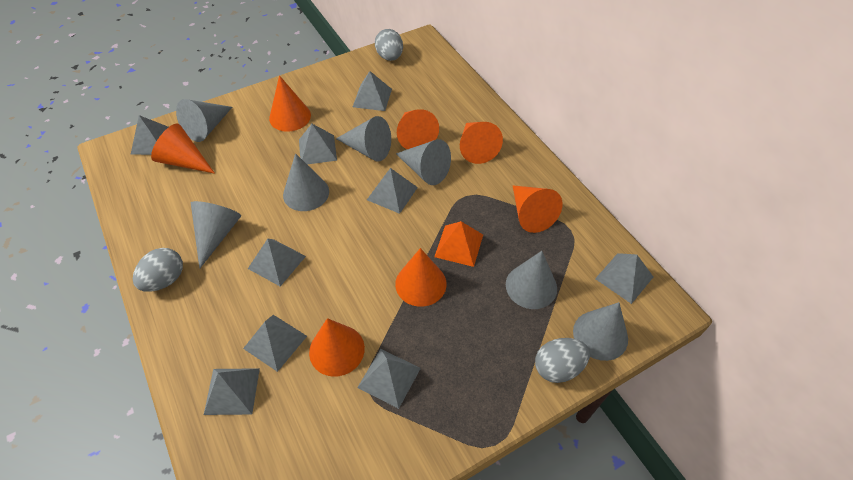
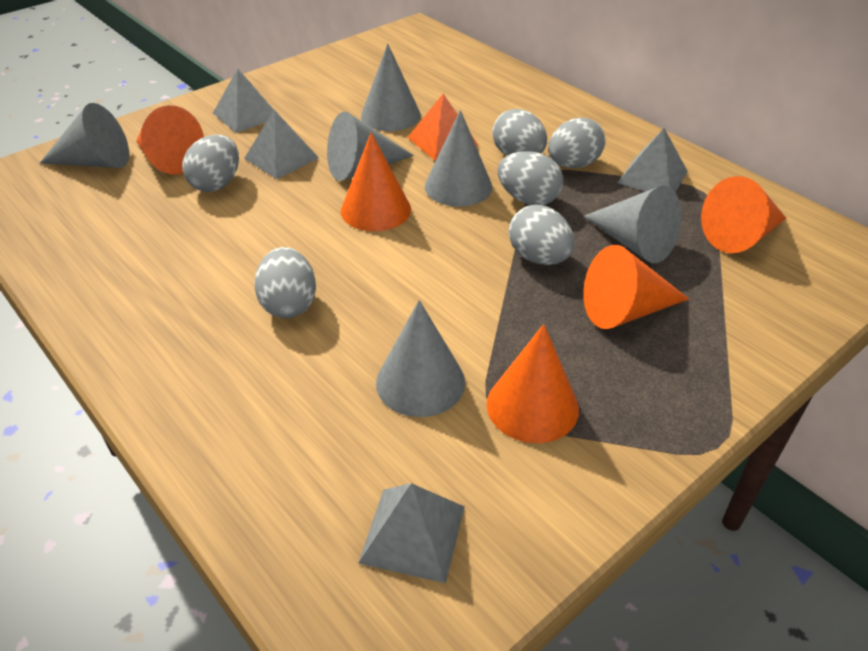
grey cone: 7 -> 6
grey egg: 3 -> 6
grey pyramid: 9 -> 4
orange cone: 7 -> 5

